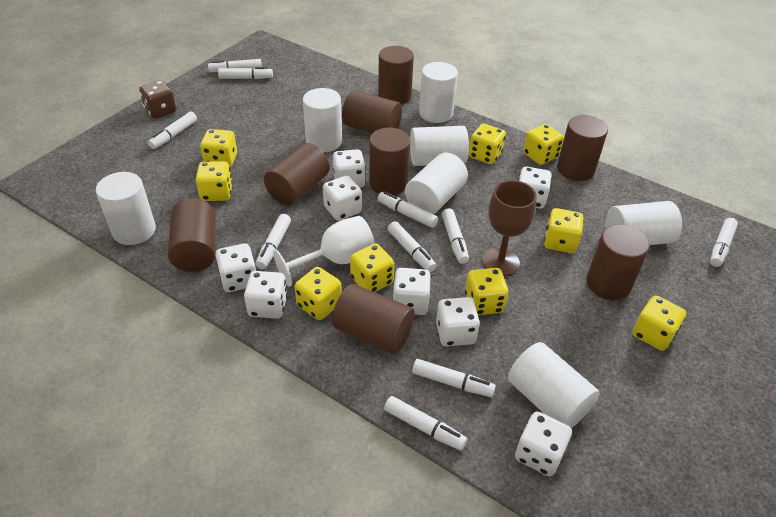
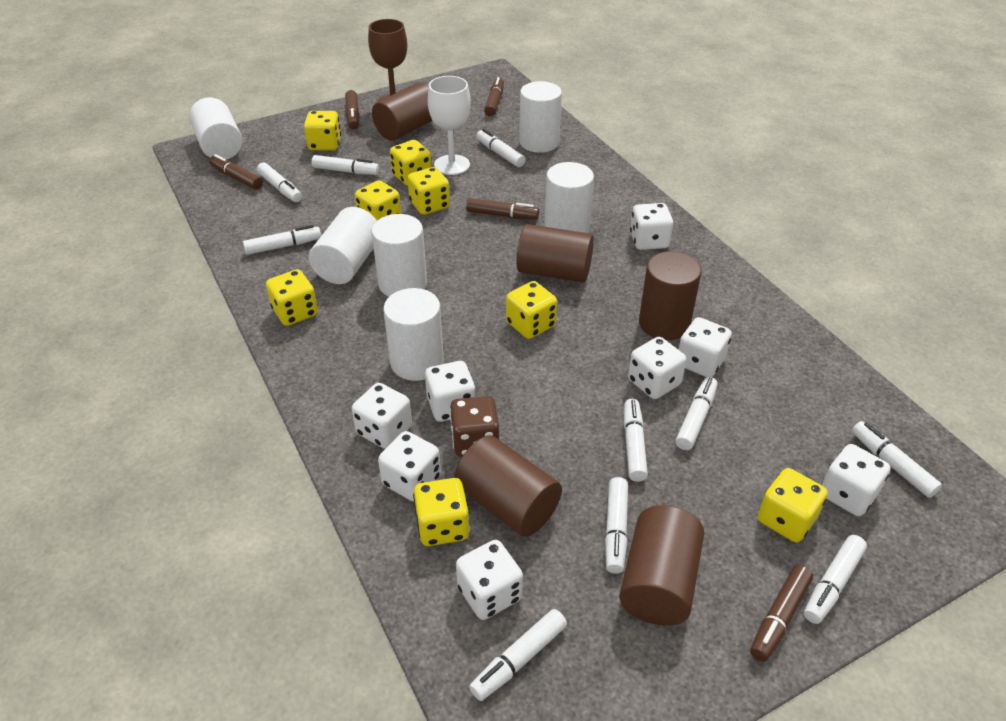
brown cylinder: 8 -> 5
brown marker: 0 -> 5
white cylinder: 7 -> 6
yellow dice: 9 -> 8

